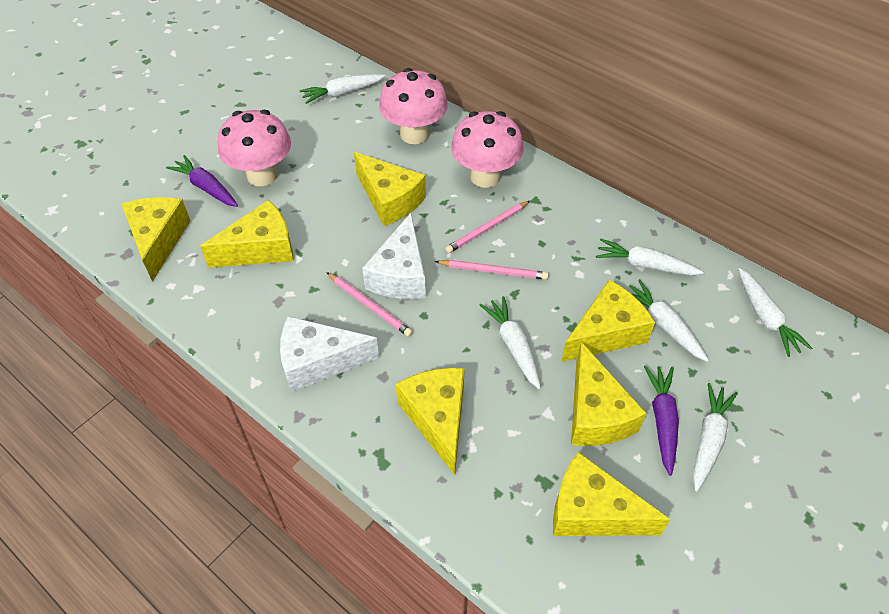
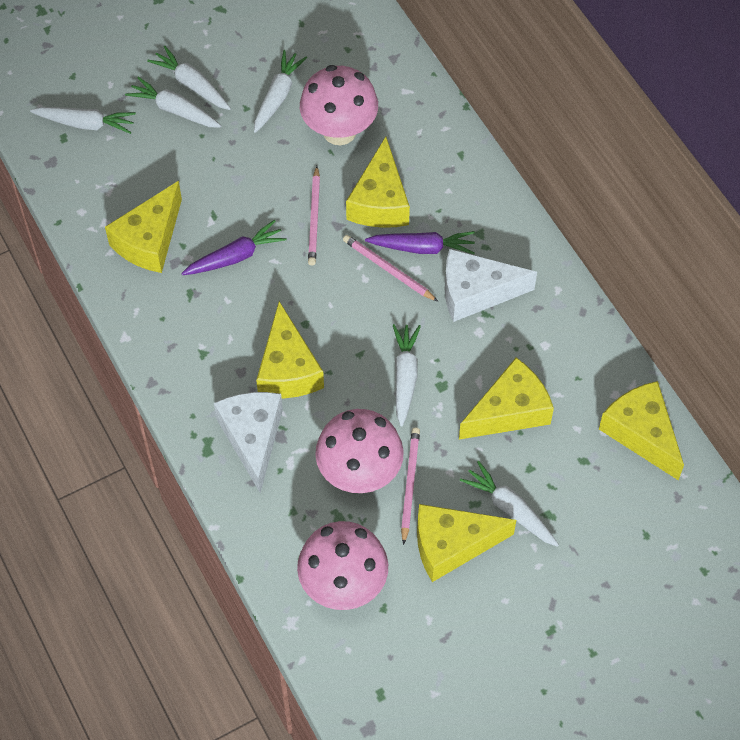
yellow cheese: 7 -> 6

